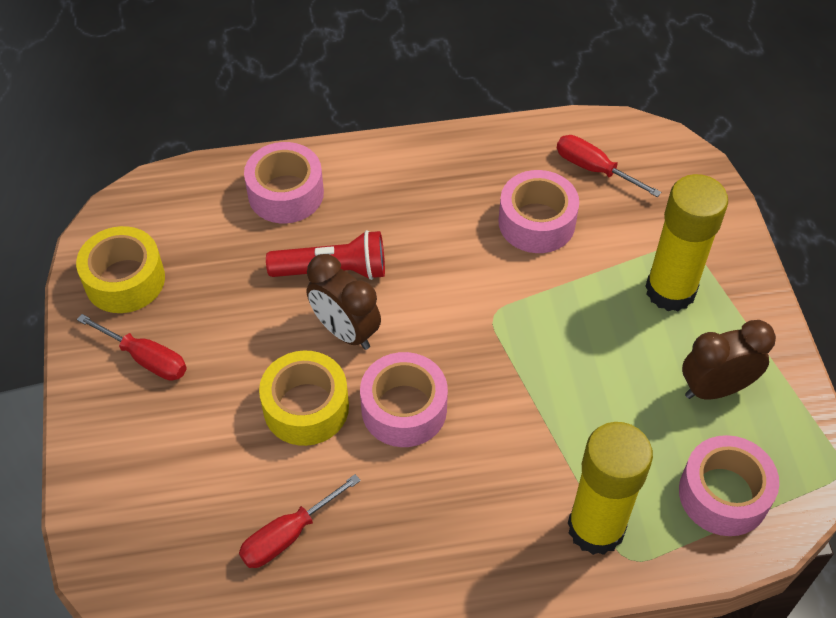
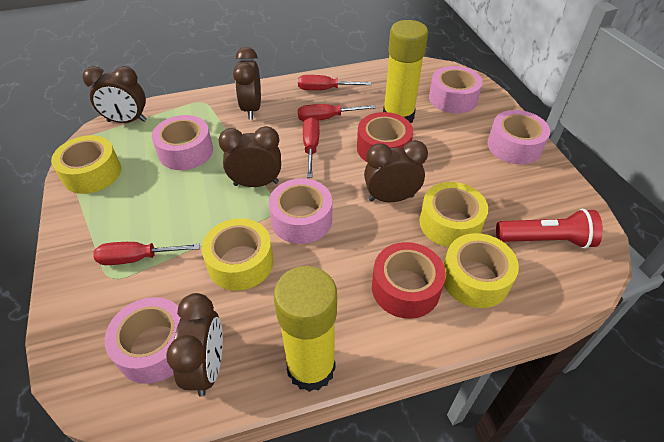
brown clock: 2 -> 5
pink tape: 4 -> 5
red screwdriver: 3 -> 4
red tape: 0 -> 2
yellow tape: 2 -> 4

